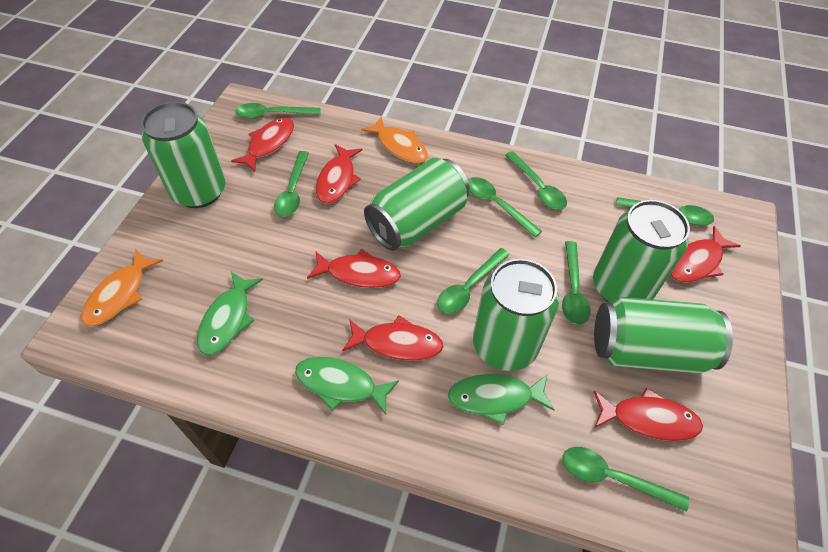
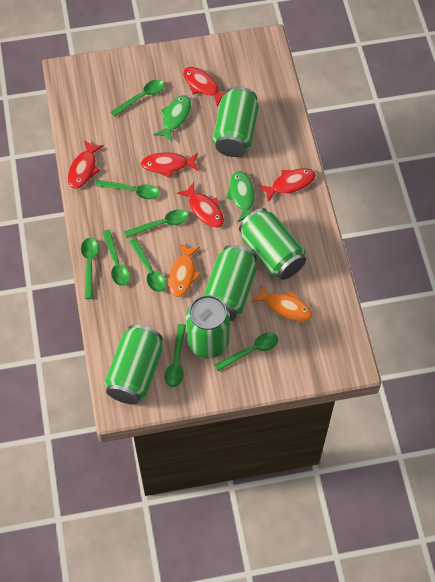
green fish: 3 -> 2
red fish: 6 -> 5

